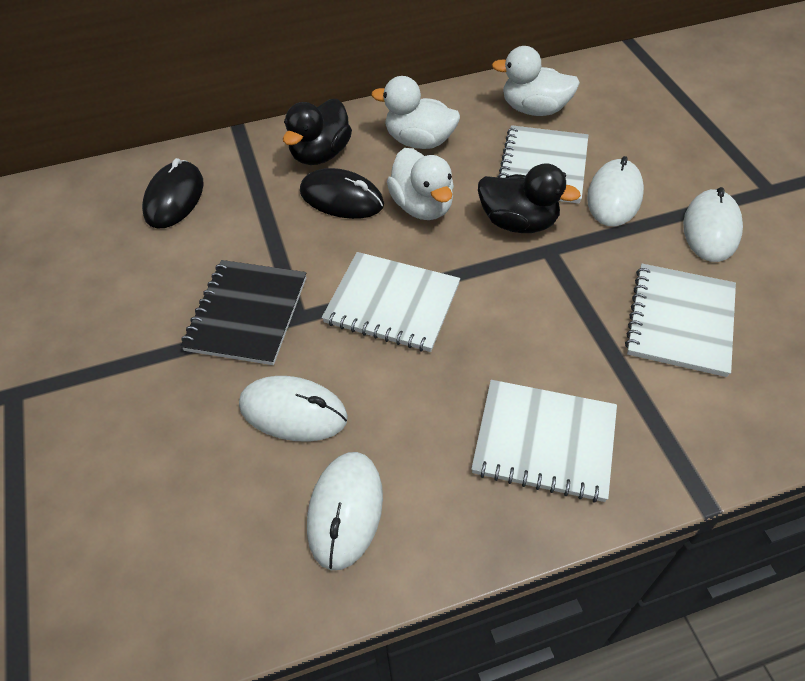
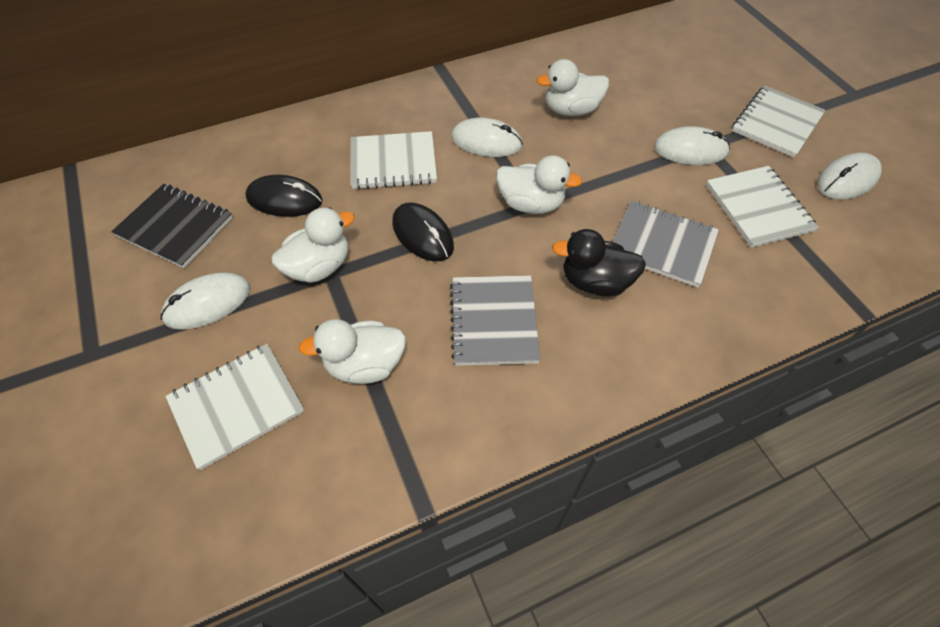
black duck: 2 -> 1
grey notebook: 0 -> 2
white duck: 3 -> 4

